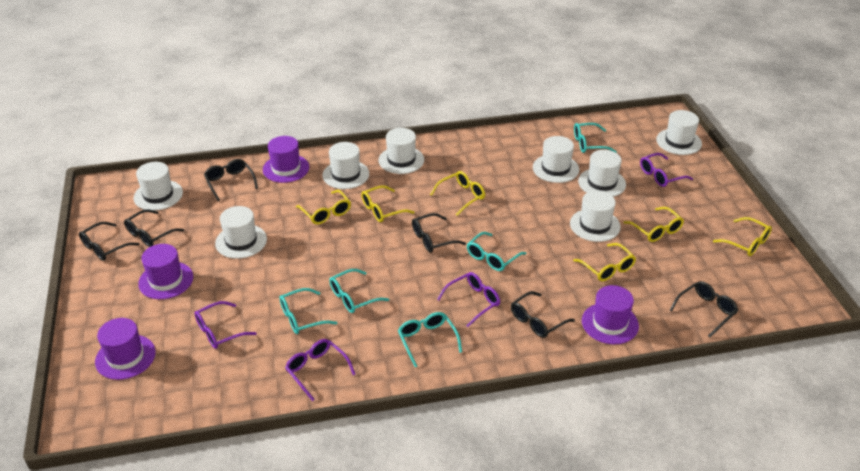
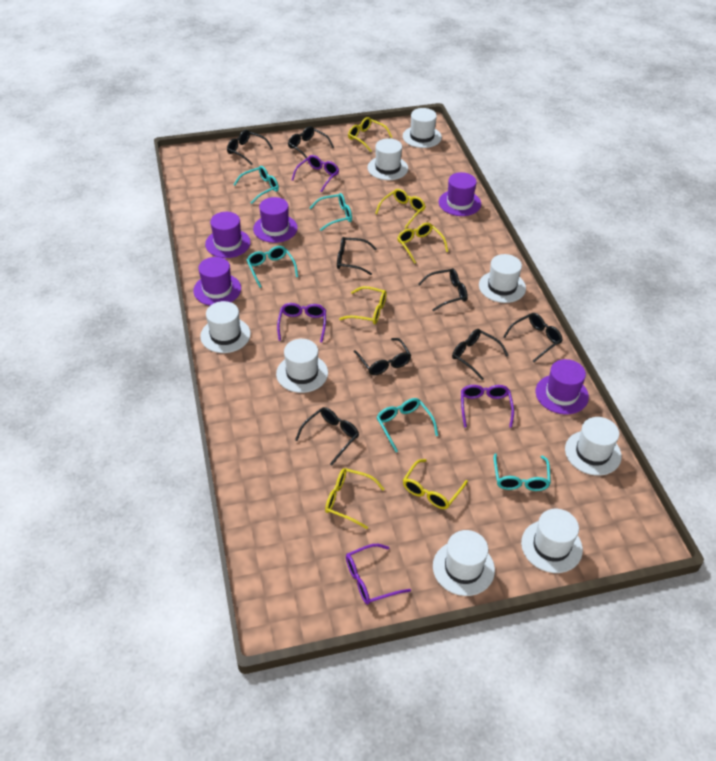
black glasses: 6 -> 8
purple hat: 4 -> 5

